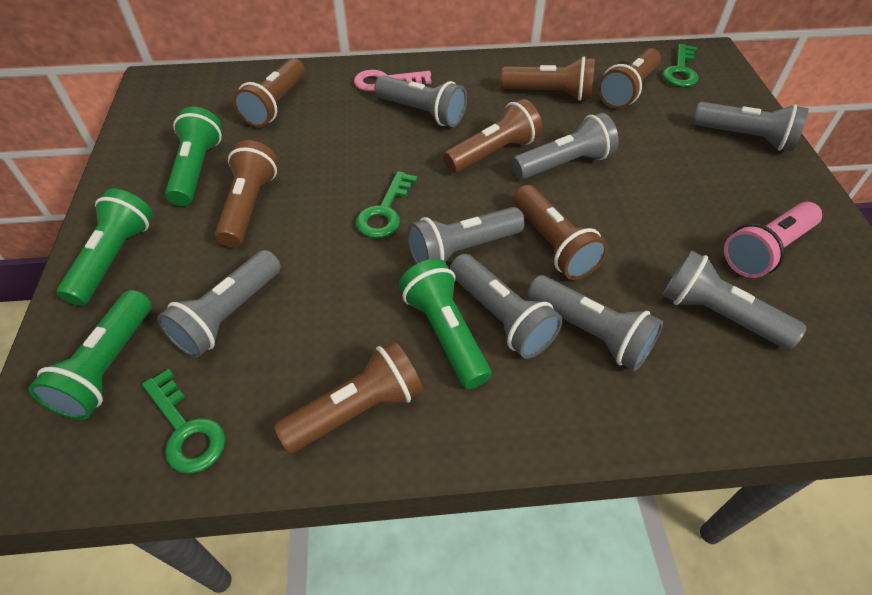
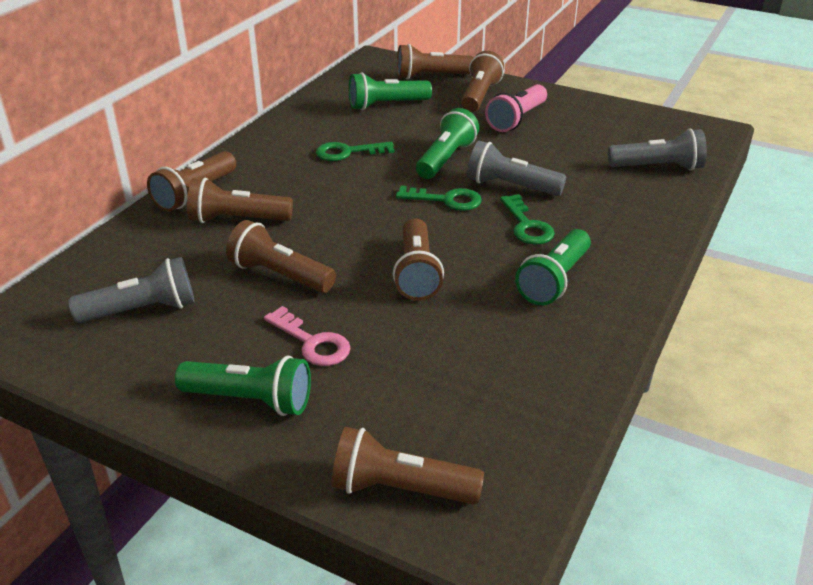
grey flashlight: 8 -> 3

